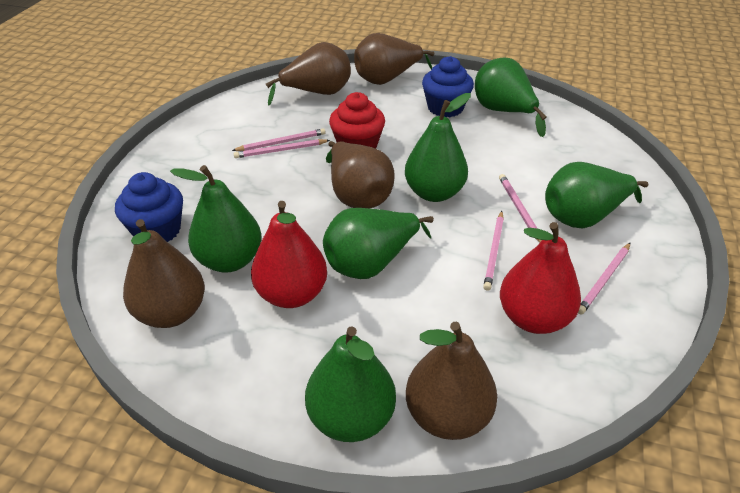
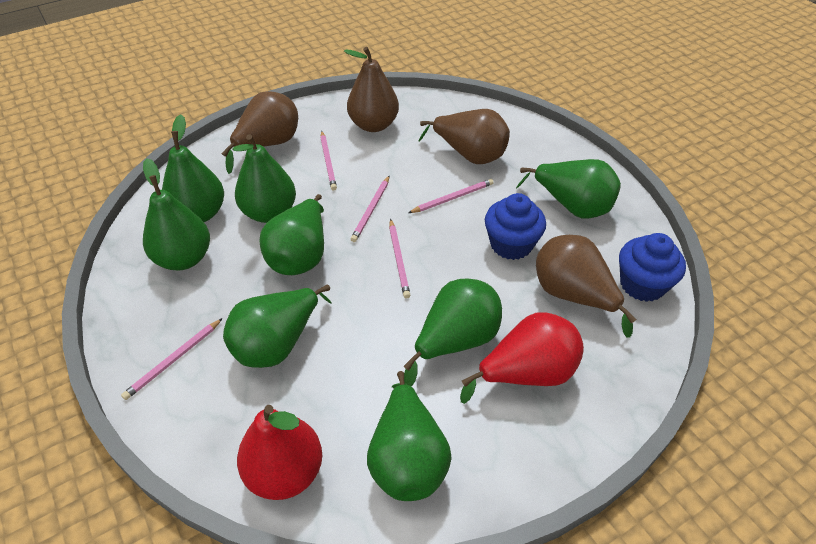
brown pear: 5 -> 4
green pear: 6 -> 8
red cupcake: 1 -> 0

